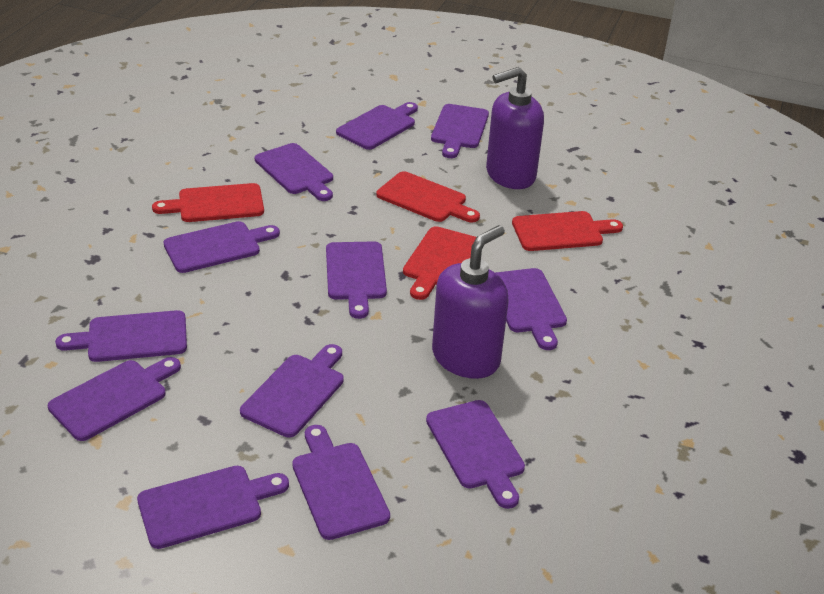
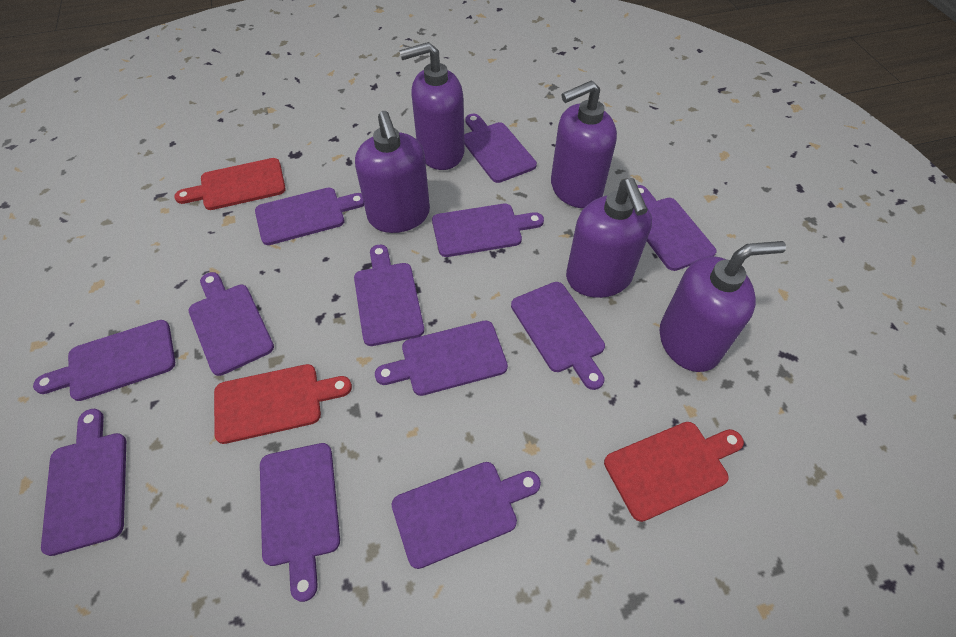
purple soap dispenser: 2 -> 5
red cutting board: 4 -> 3

